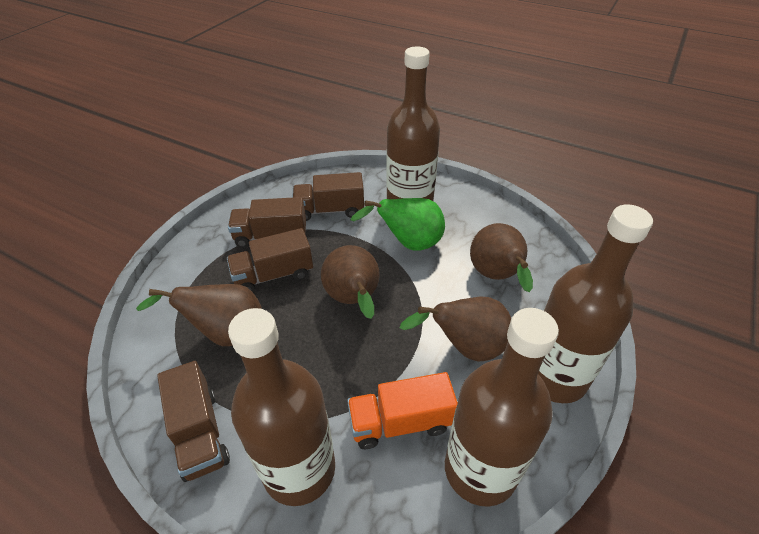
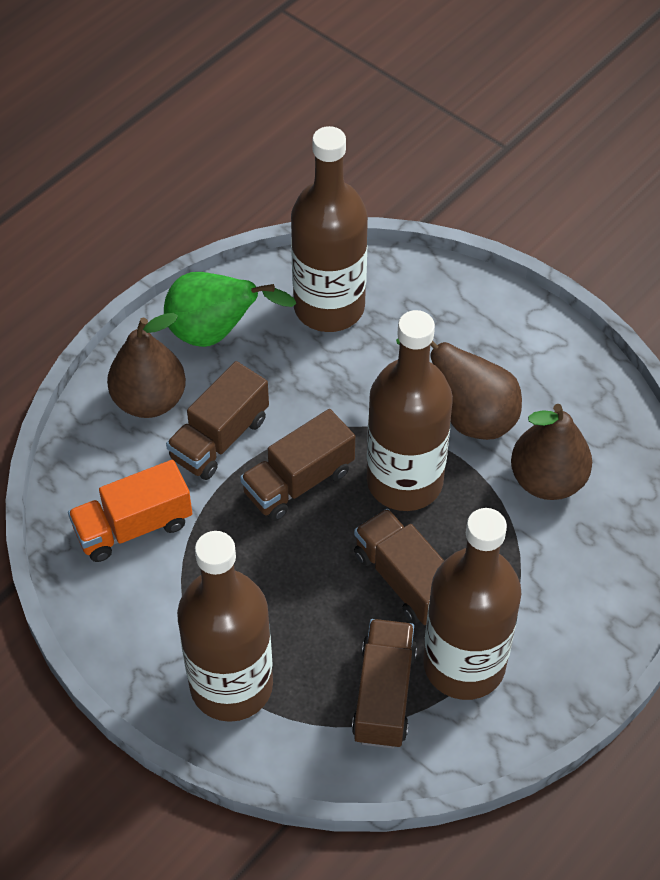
brown pear: 4 -> 3

